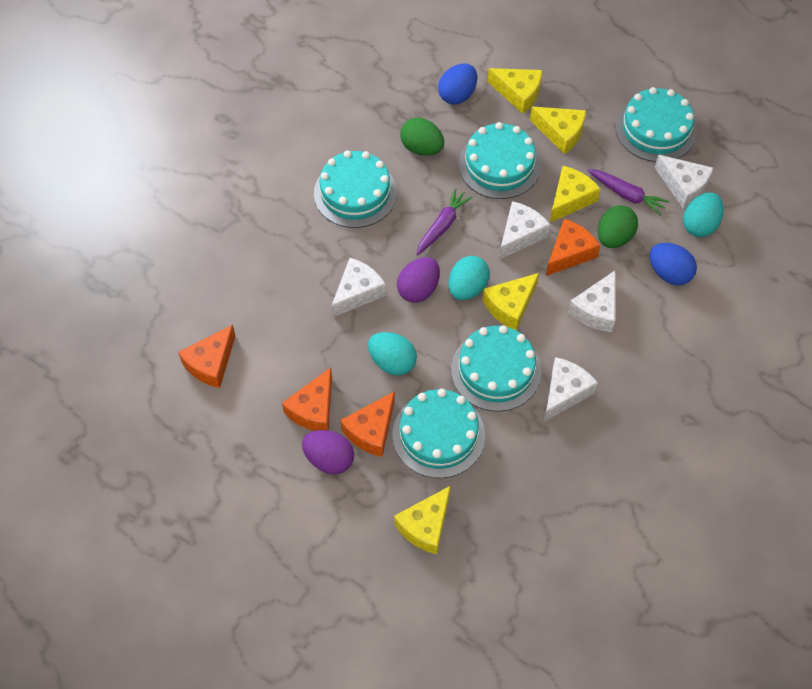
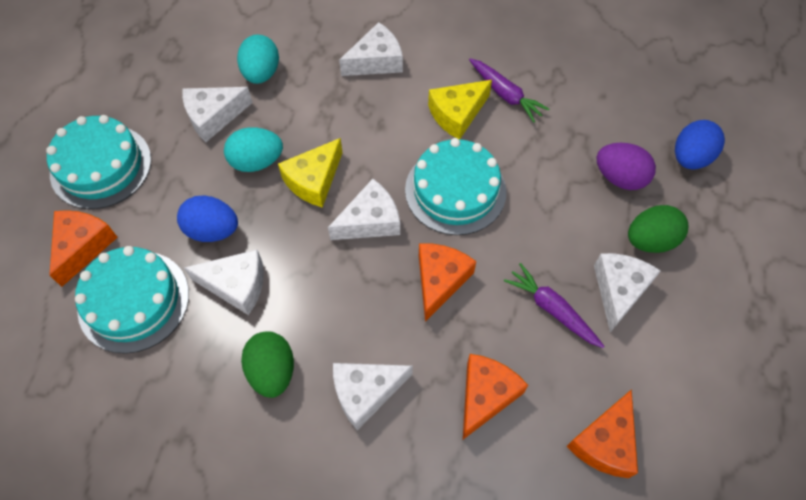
purple egg: 2 -> 1
turquoise cake: 5 -> 3
turquoise egg: 3 -> 2
white cheese: 5 -> 6
yellow cheese: 5 -> 2

